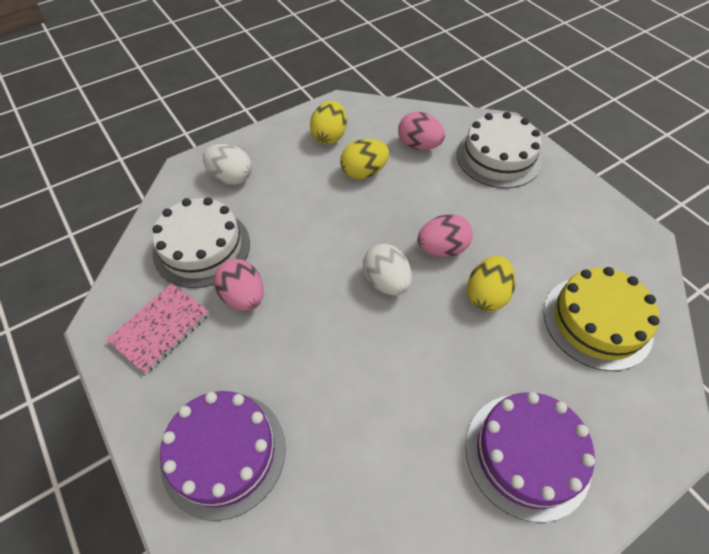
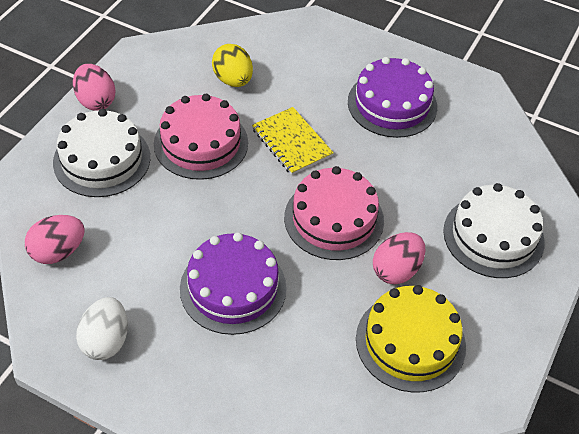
pink cake: 0 -> 2
pink notebook: 1 -> 0
white egg: 2 -> 1
yellow egg: 3 -> 1
yellow notebook: 0 -> 1

